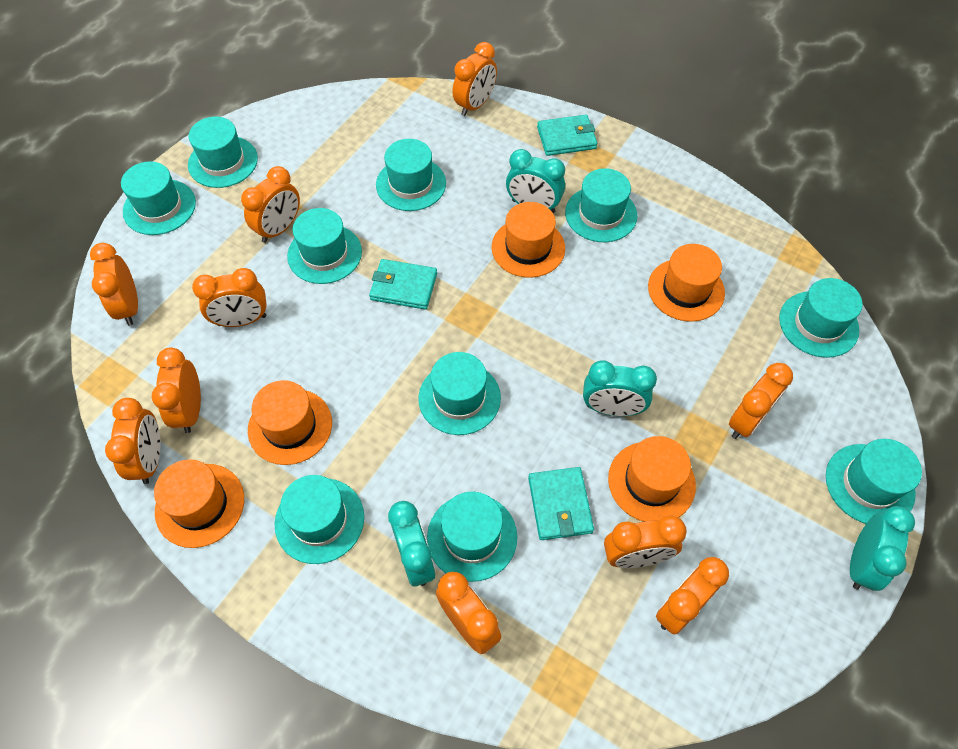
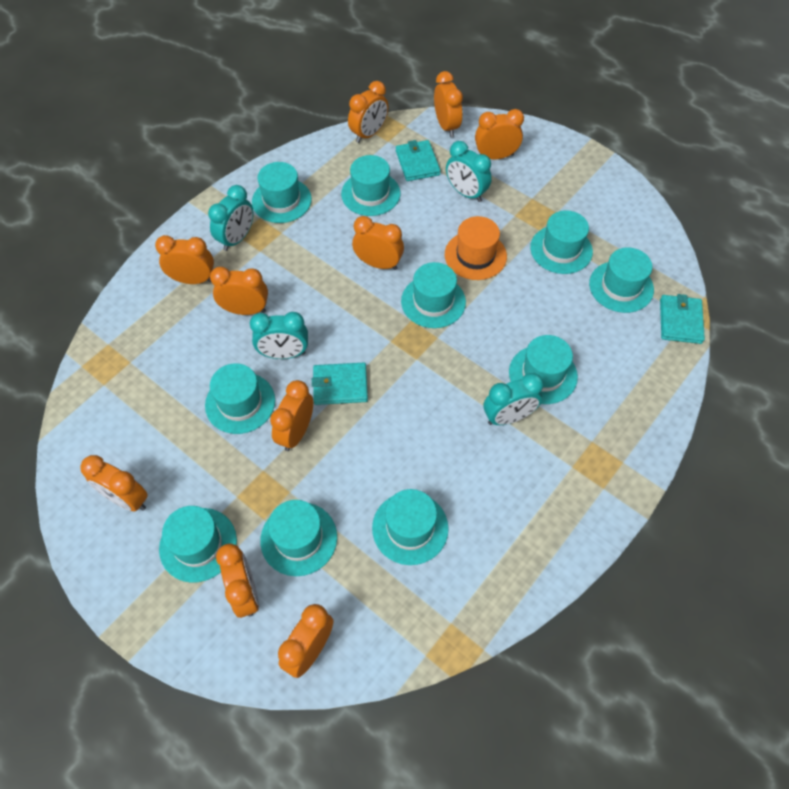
orange hat: 5 -> 1

